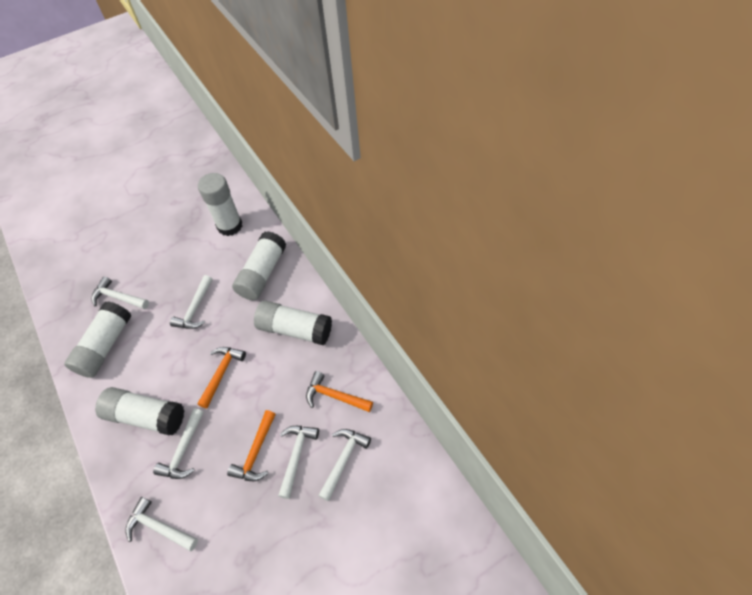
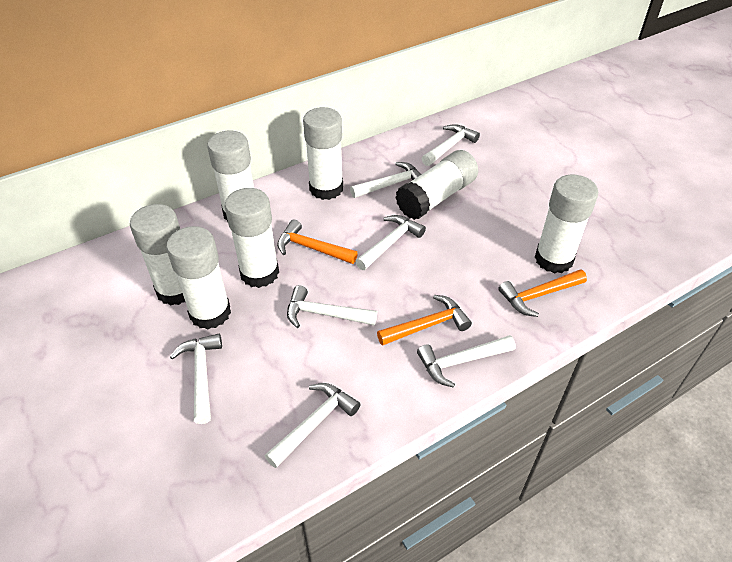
white glue stick: 5 -> 7
white hammer: 6 -> 7

